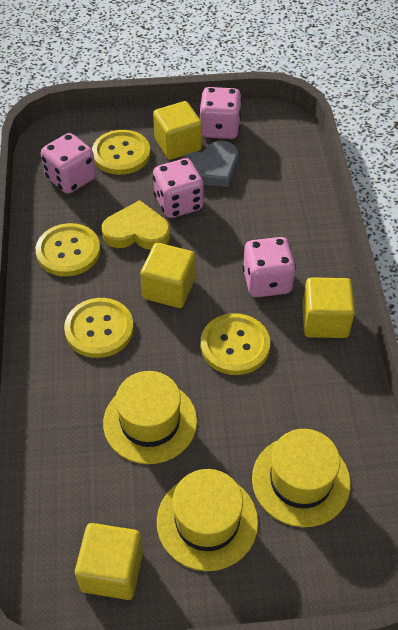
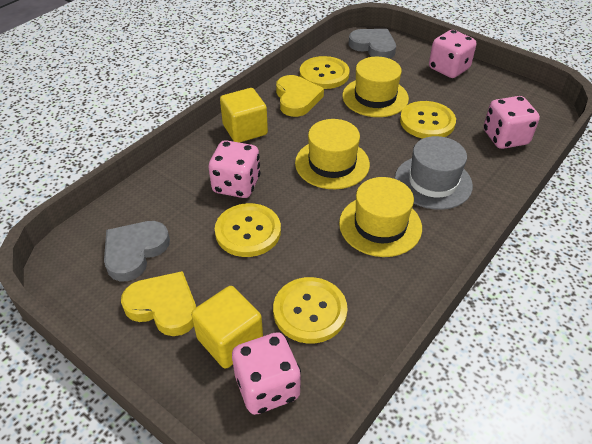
grey hat: 0 -> 1
grey heart: 1 -> 2
yellow cube: 4 -> 2
yellow heart: 1 -> 2

